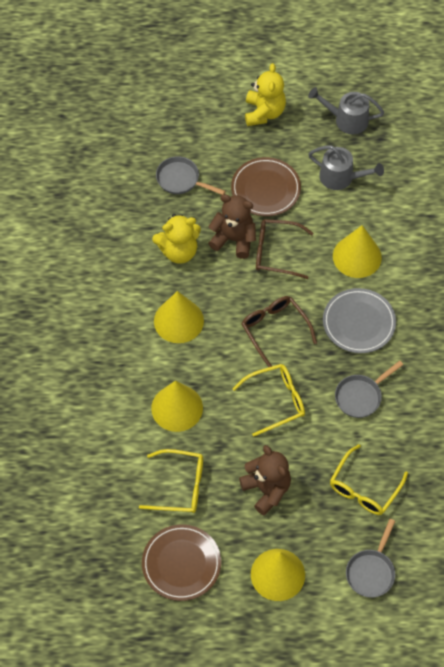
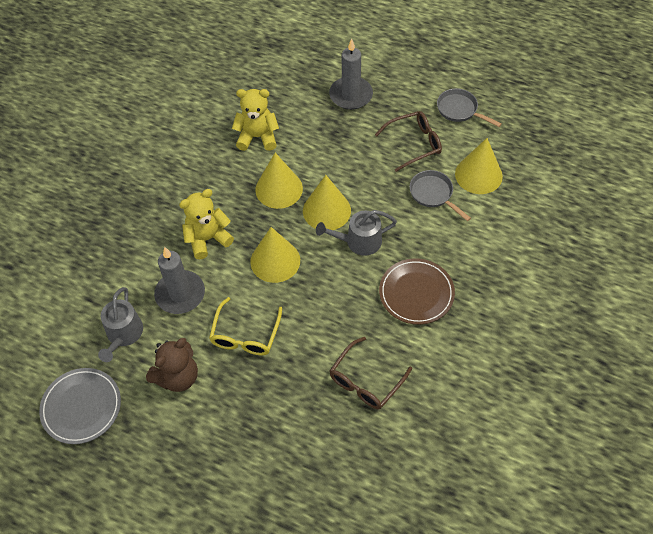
brown plate: 2 -> 1
brown teddy bear: 2 -> 1
grey candle: 0 -> 2
grey pan: 3 -> 2
yellow glasses: 3 -> 1

